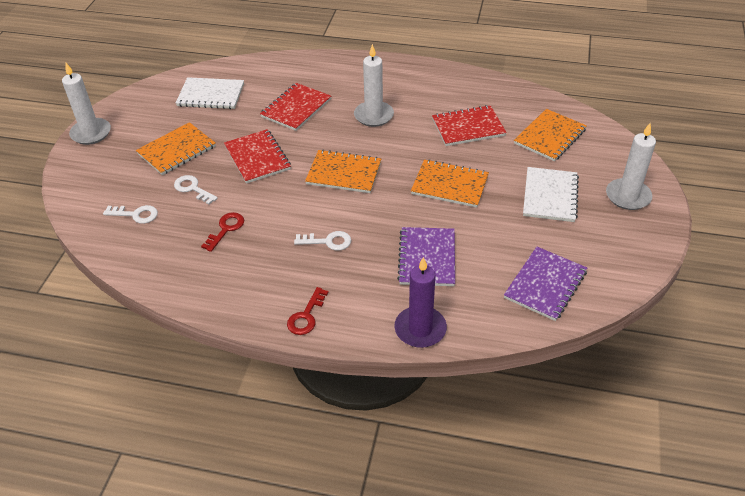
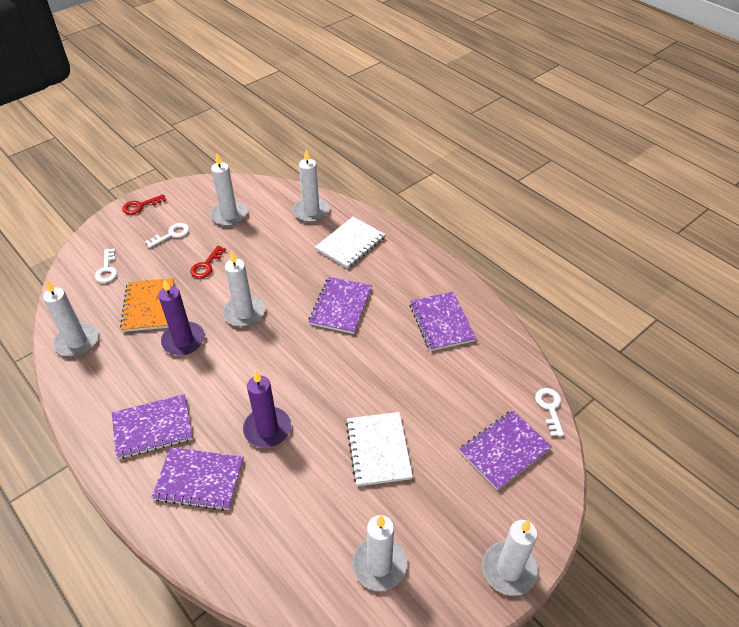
orange notebook: 4 -> 1
purple candle: 1 -> 2
purple notebook: 2 -> 5
red notebook: 3 -> 0
white candle: 3 -> 6

